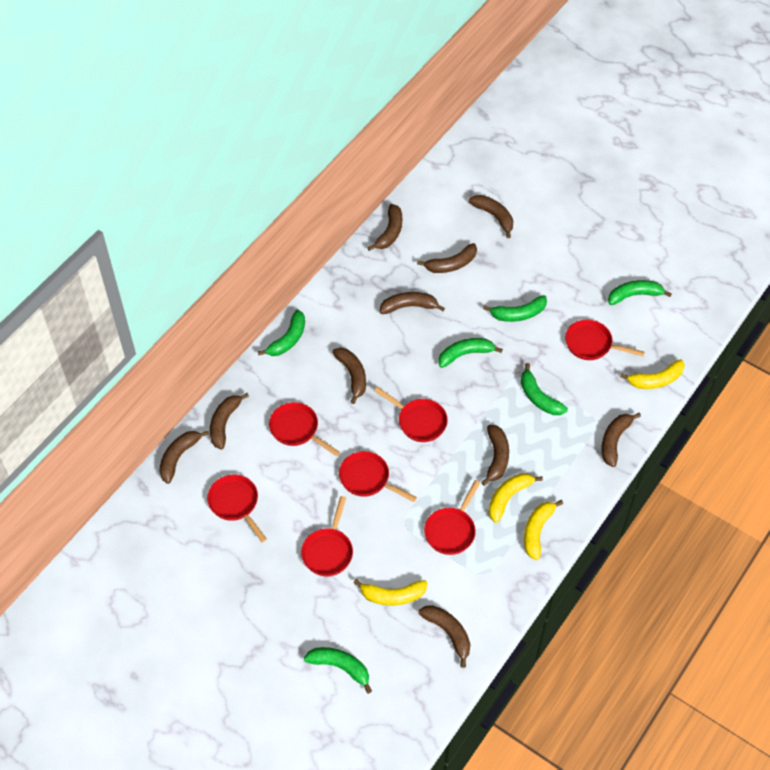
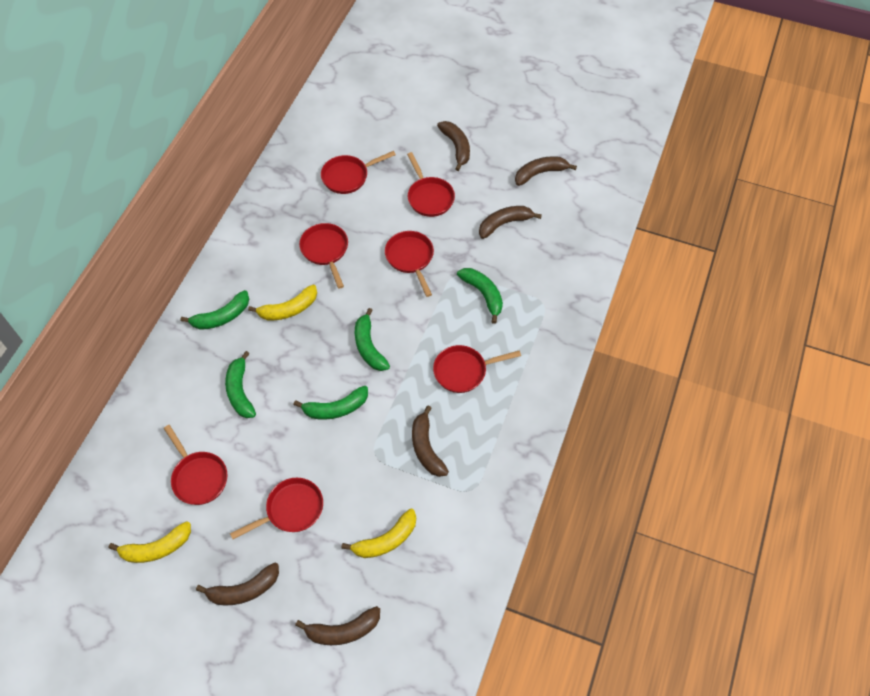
brown banana: 10 -> 6
green banana: 6 -> 5
yellow banana: 4 -> 3

